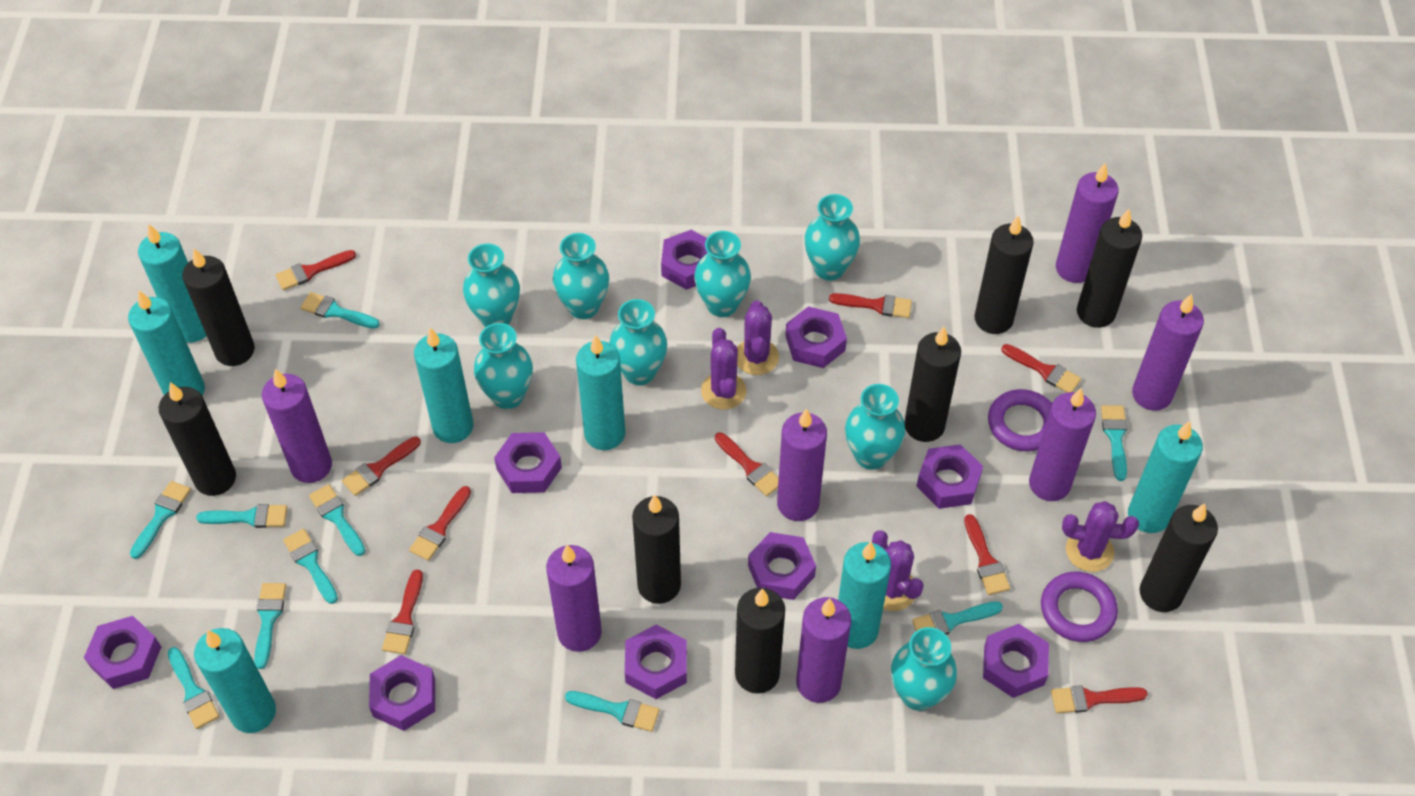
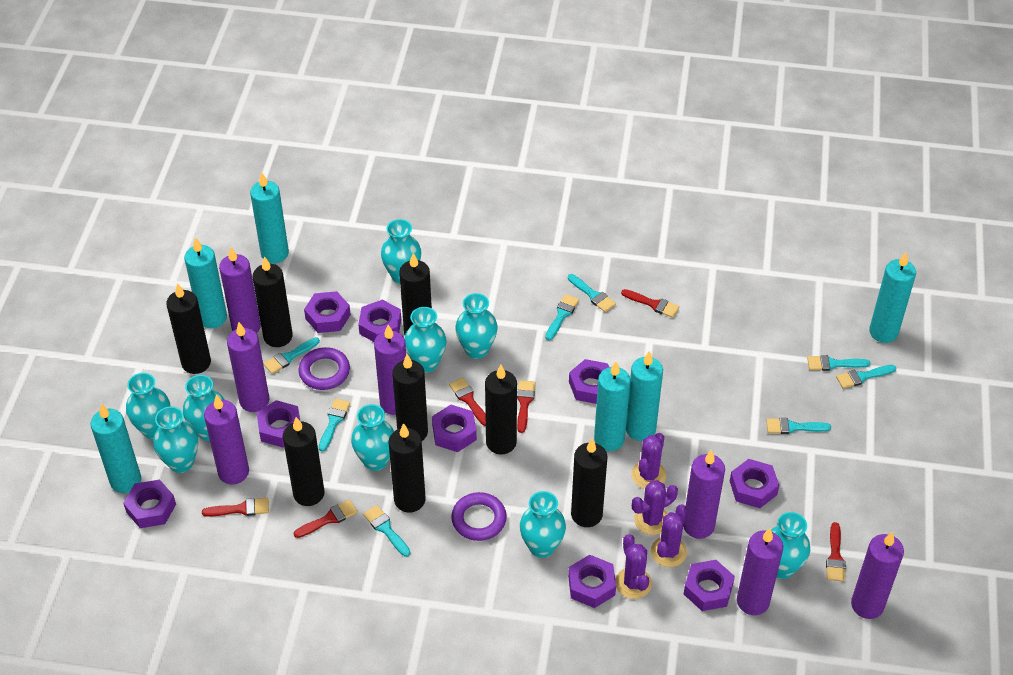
red brush: 9 -> 6
turquoise brush: 10 -> 8
turquoise candle: 7 -> 6
turquoise vase: 8 -> 9

